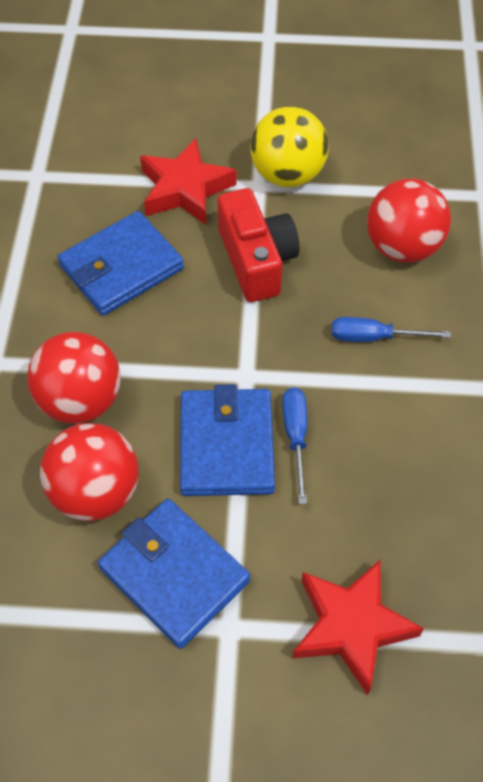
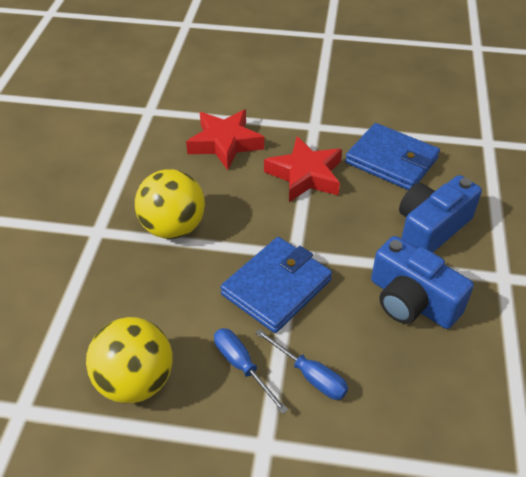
blue camera: 0 -> 2
blue wallet: 3 -> 2
red ball: 3 -> 0
red camera: 1 -> 0
yellow ball: 1 -> 2

